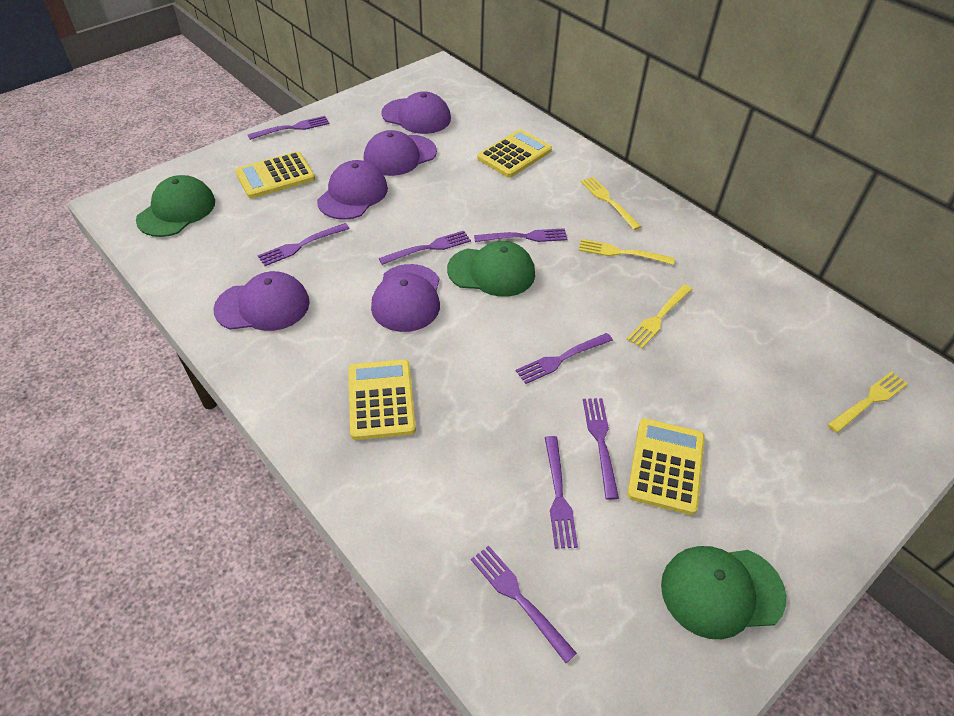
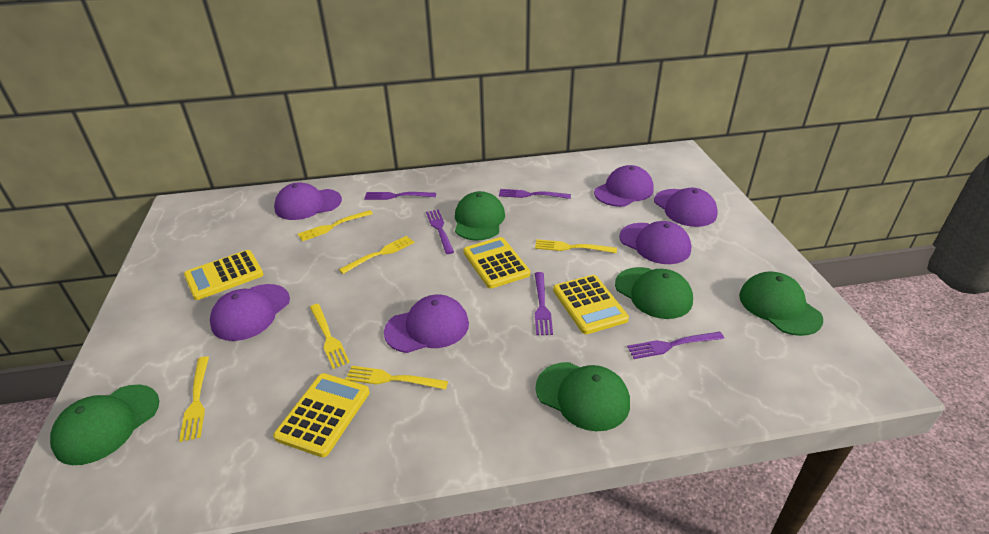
green cap: 3 -> 5
purple cap: 5 -> 6
purple fork: 8 -> 5
yellow fork: 4 -> 6

